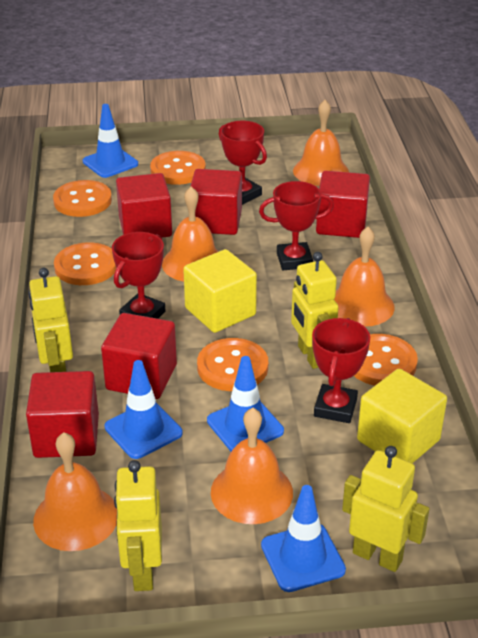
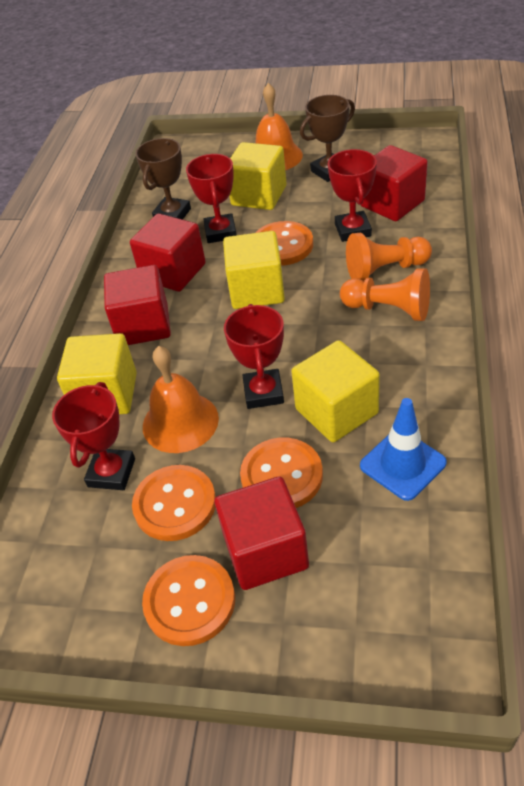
blue traffic cone: 4 -> 1
brown trophy: 0 -> 2
orange bell: 5 -> 2
orange button: 5 -> 4
orange pawn: 0 -> 2
red cube: 5 -> 4
yellow cube: 2 -> 4
yellow robot: 4 -> 0

